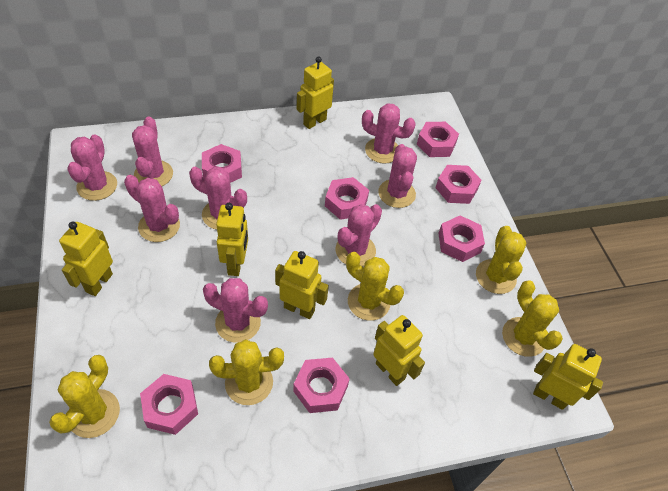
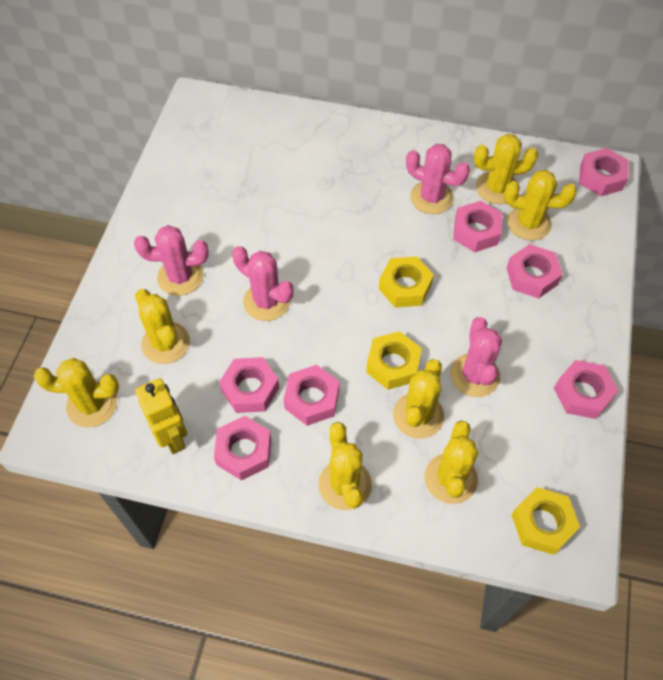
pink cactus: 8 -> 4
yellow cactus: 5 -> 7
yellow nut: 0 -> 3
yellow robot: 6 -> 1

